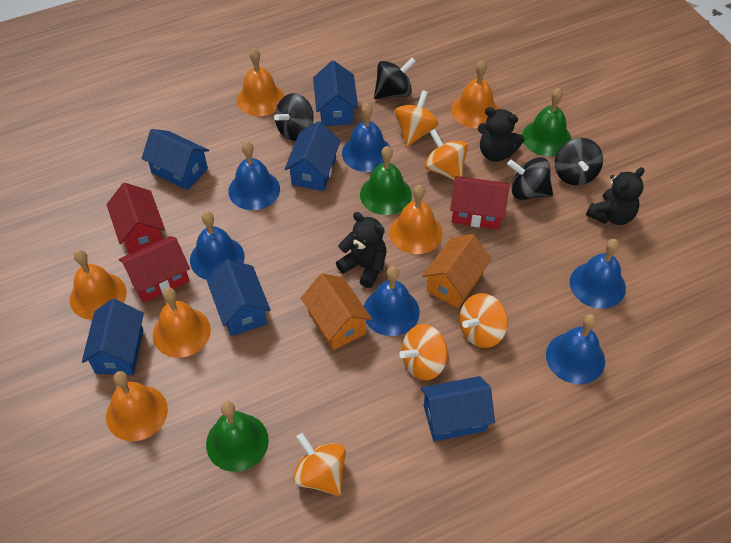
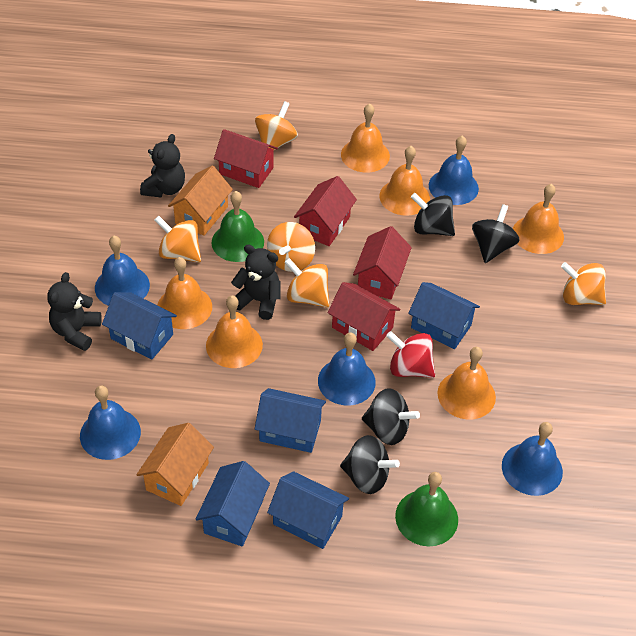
blue bell: 6 -> 5
blue house: 6 -> 5
green bell: 3 -> 2
red house: 3 -> 4
red spinning top: 0 -> 1

